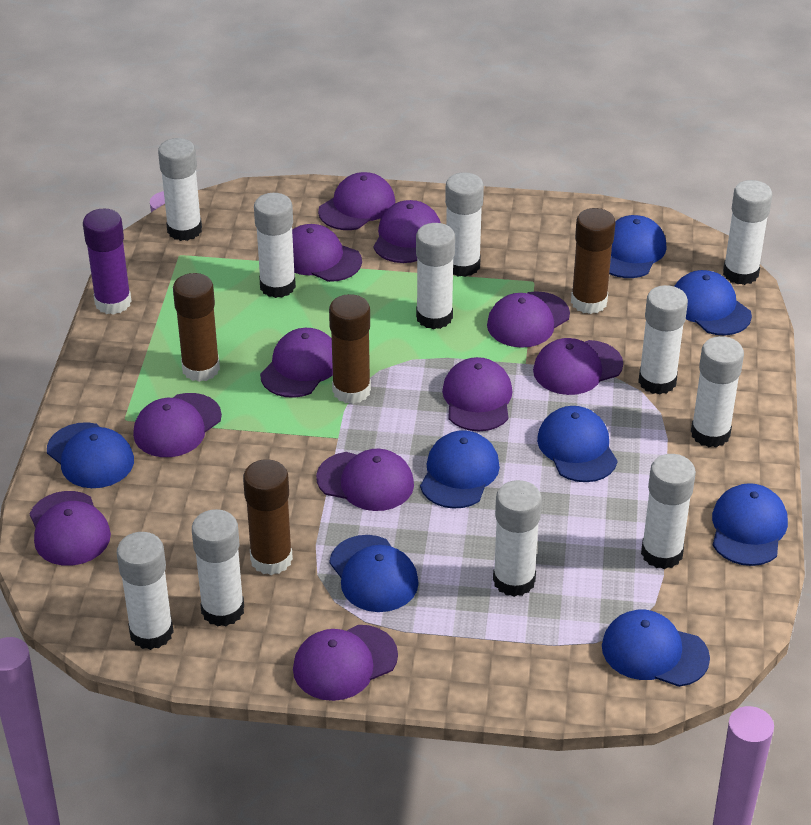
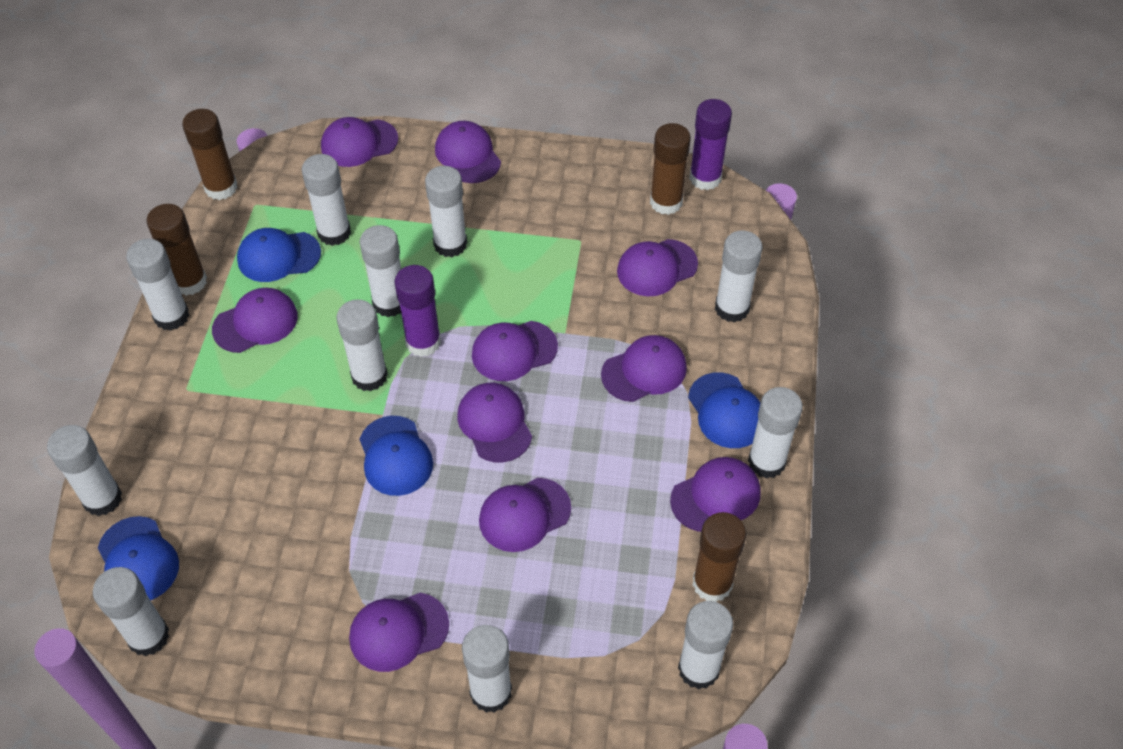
blue cap: 8 -> 4
purple cap: 11 -> 10
purple glue stick: 1 -> 2

